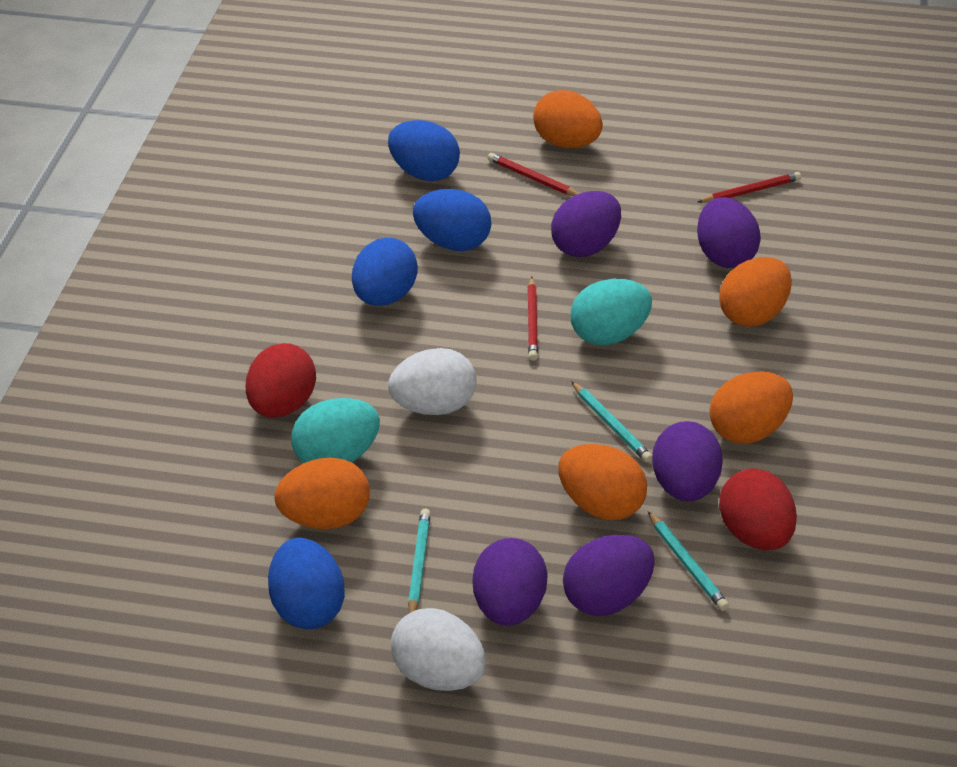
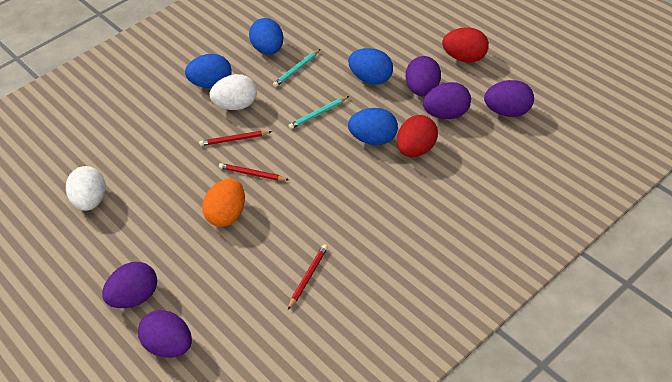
orange egg: 5 -> 1
turquoise egg: 2 -> 0
turquoise pencil: 3 -> 2

